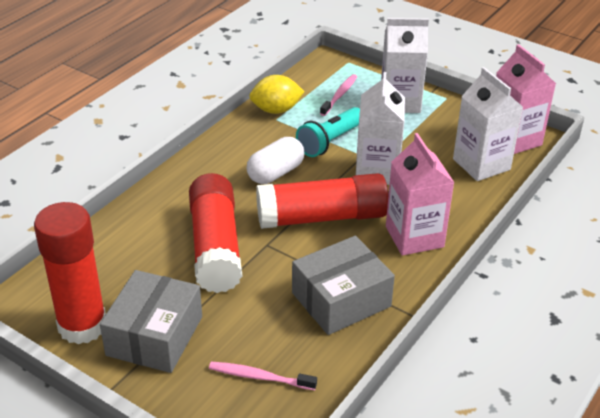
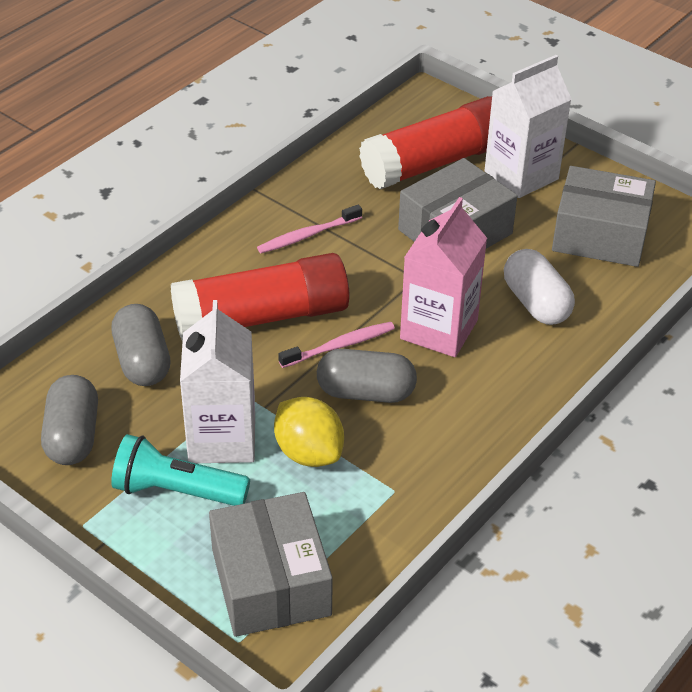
grey box: 2 -> 3
grey capsule: 0 -> 3
pink carton: 2 -> 1
red glue stick: 3 -> 2
white carton: 3 -> 2

